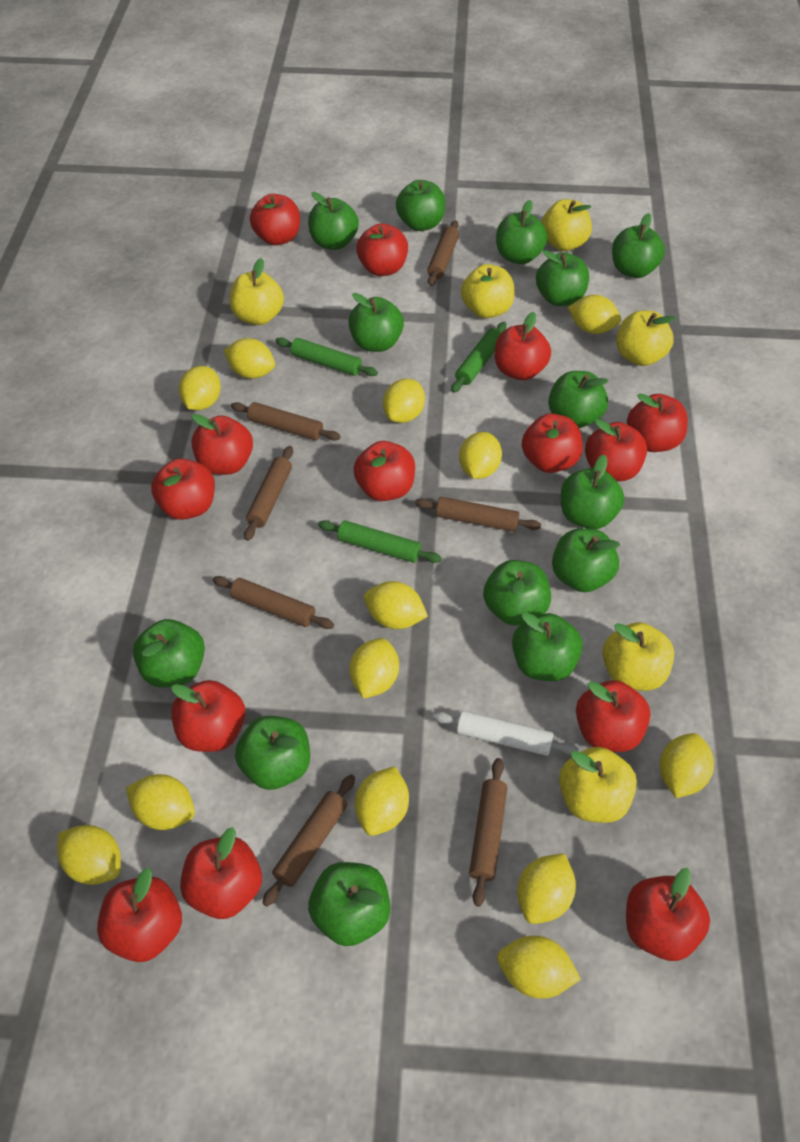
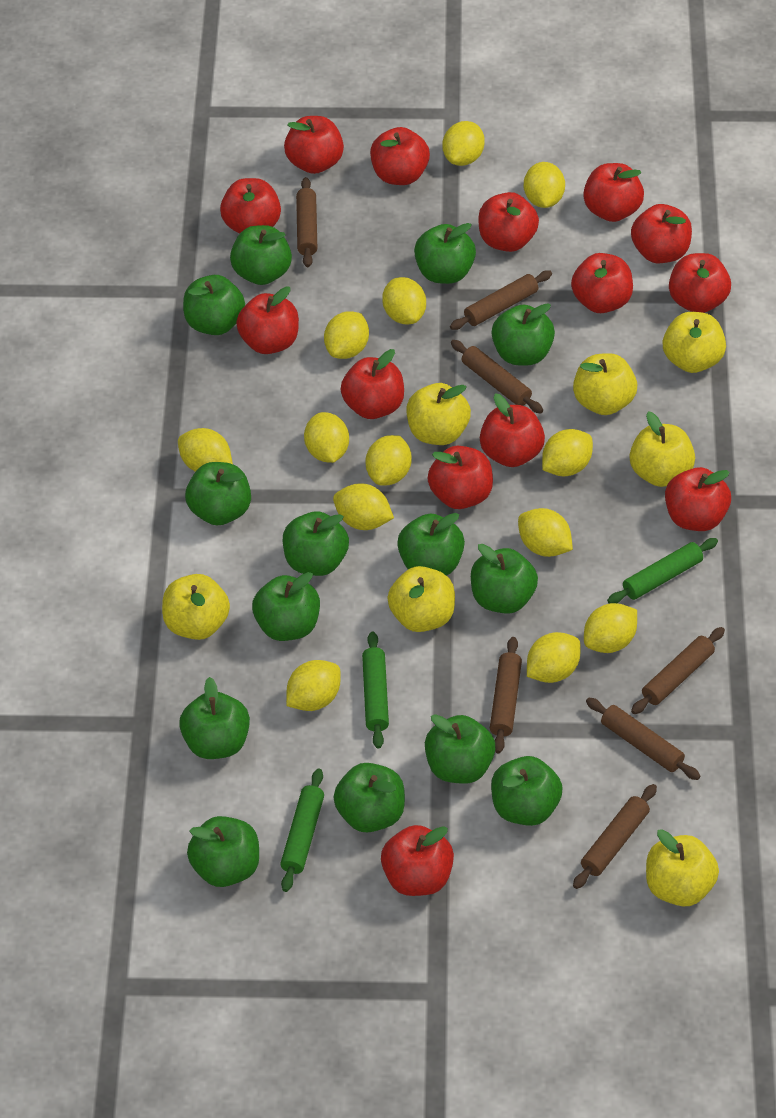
white rolling pin: 1 -> 0
yellow apple: 6 -> 7

